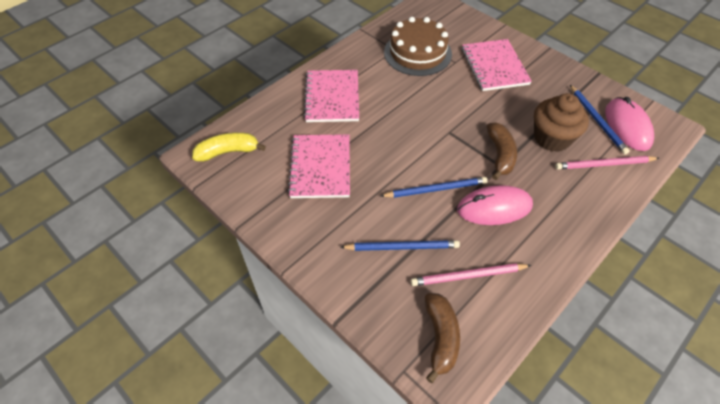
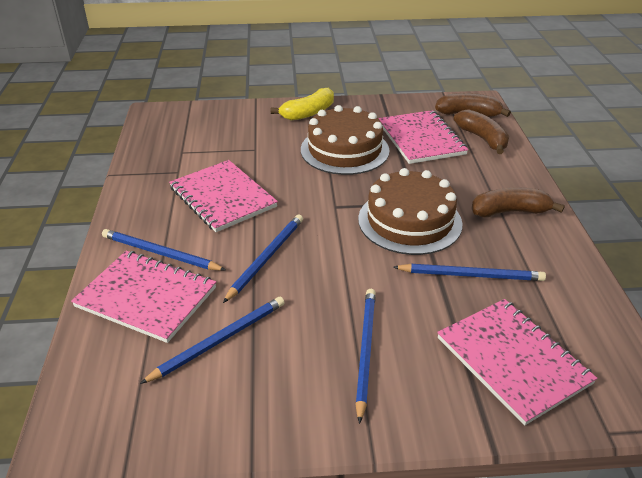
blue pencil: 3 -> 5
brown banana: 2 -> 3
brown cake: 1 -> 2
brown cupcake: 1 -> 0
pink mouse: 2 -> 0
pink notebook: 3 -> 4
pink pencil: 2 -> 0

